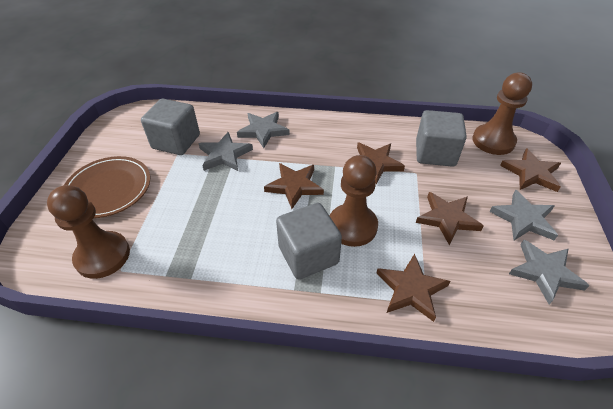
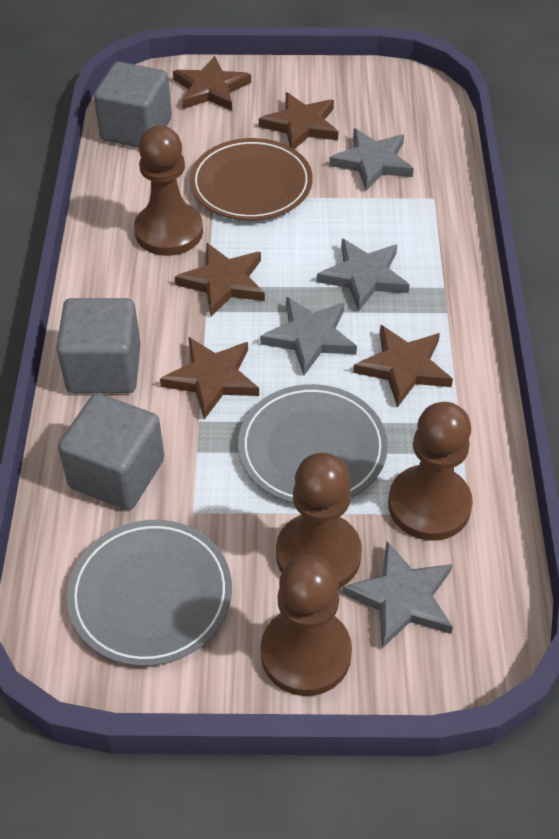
brown pawn: 3 -> 4
grey plate: 0 -> 2

